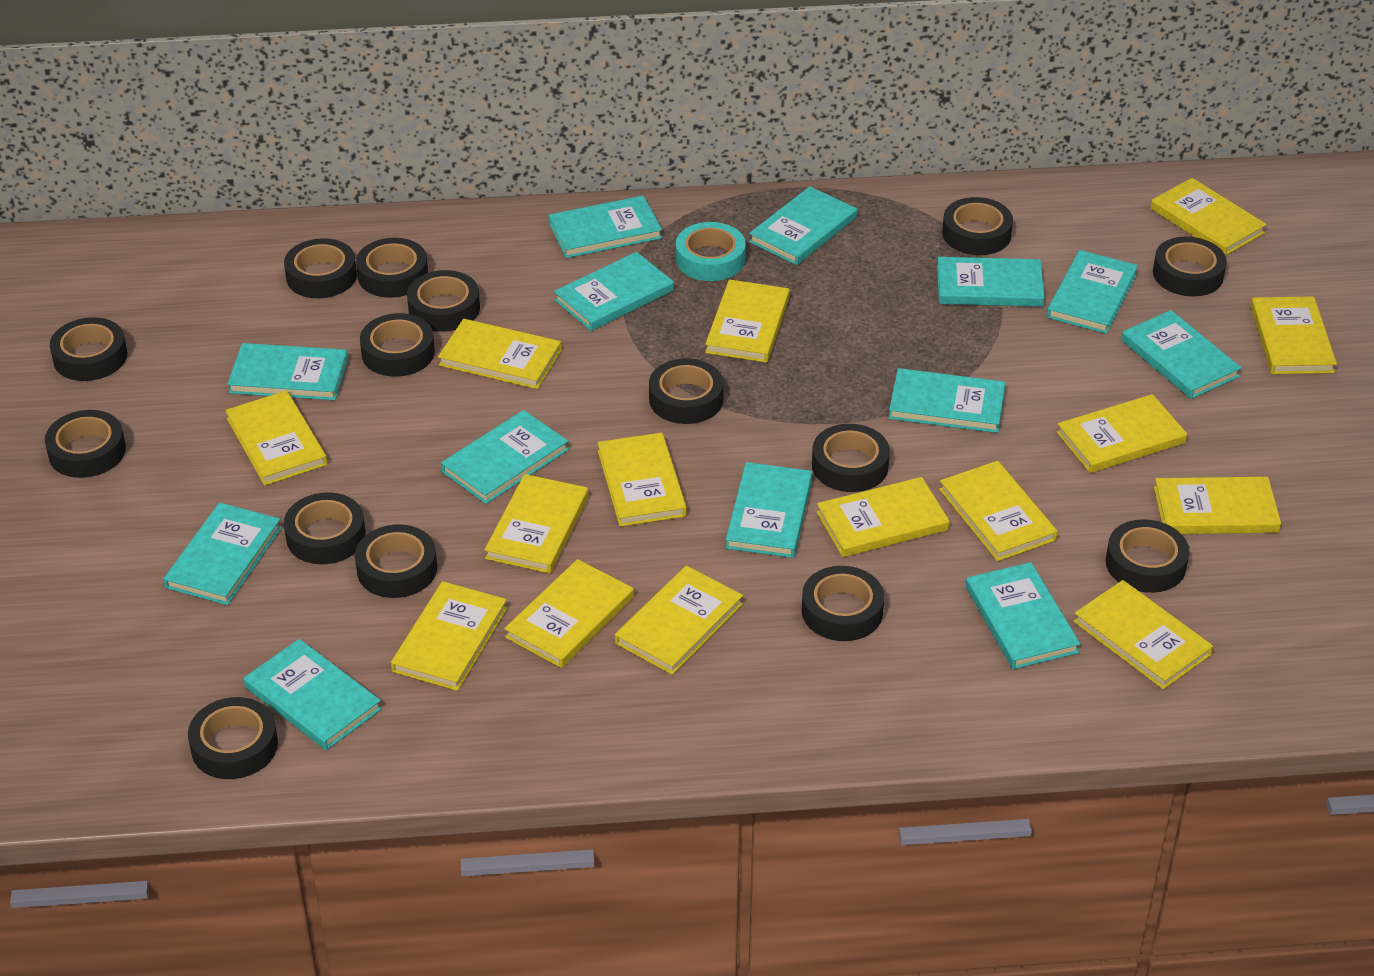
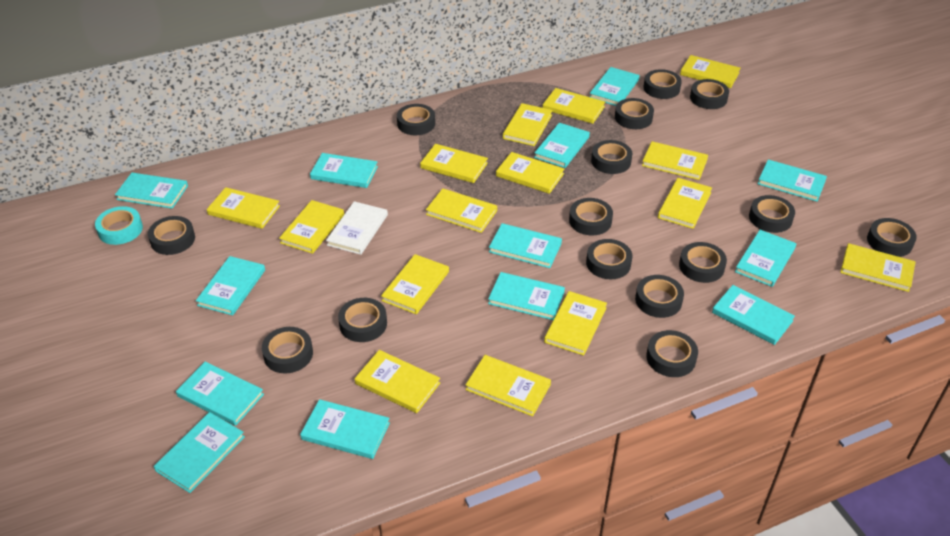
white book: 0 -> 1

